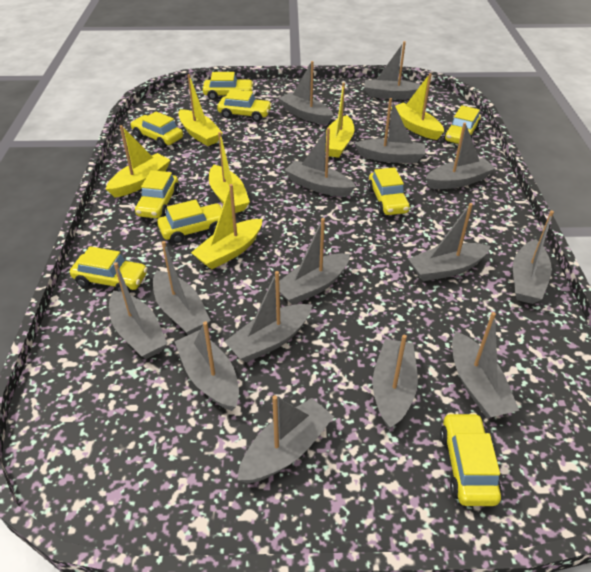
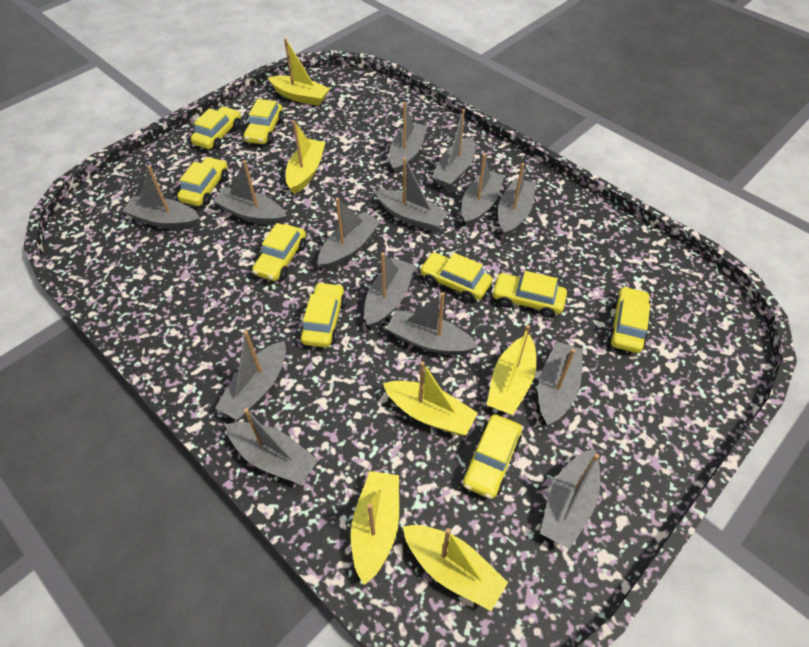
grey boat: 15 -> 14

